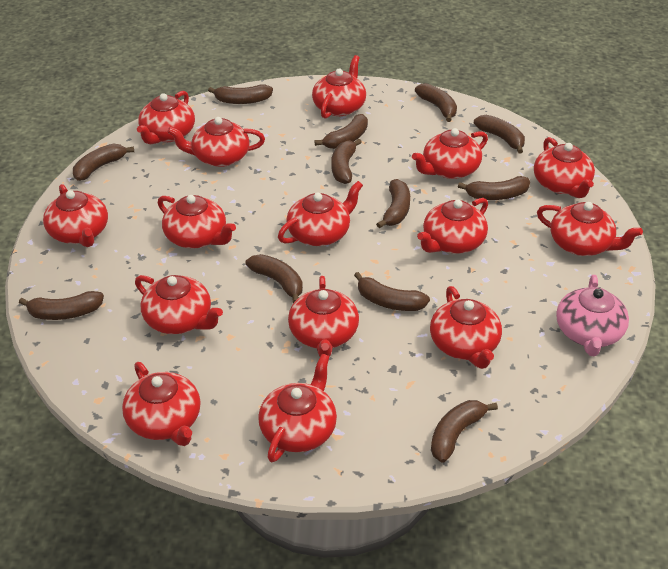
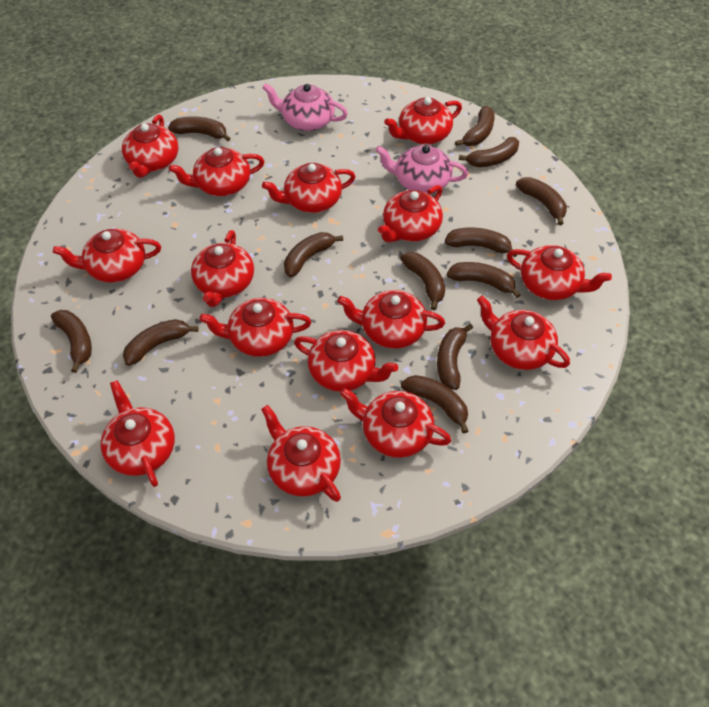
pink teapot: 1 -> 2

